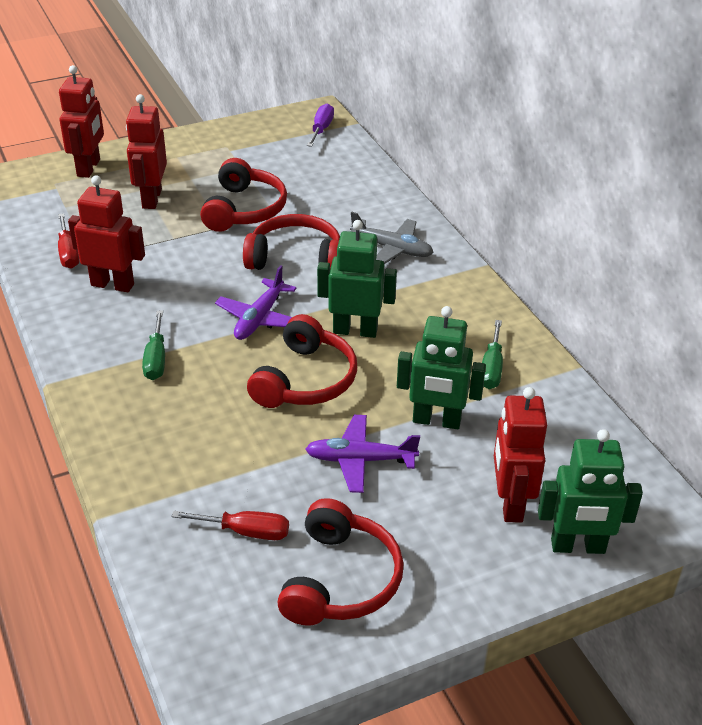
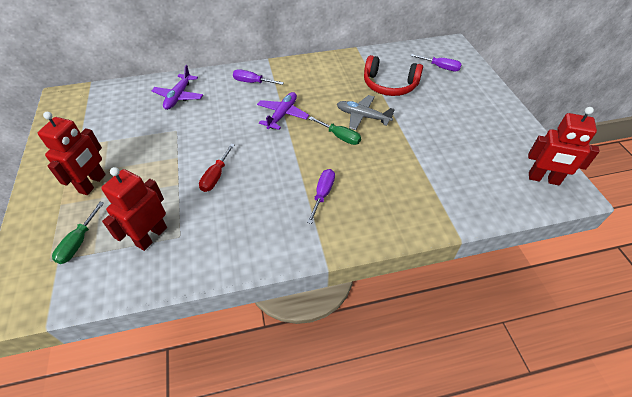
green robot: 3 -> 0
purple screwdriver: 1 -> 3
red headphones: 4 -> 1
red robot: 4 -> 3
red screwdriver: 2 -> 1

